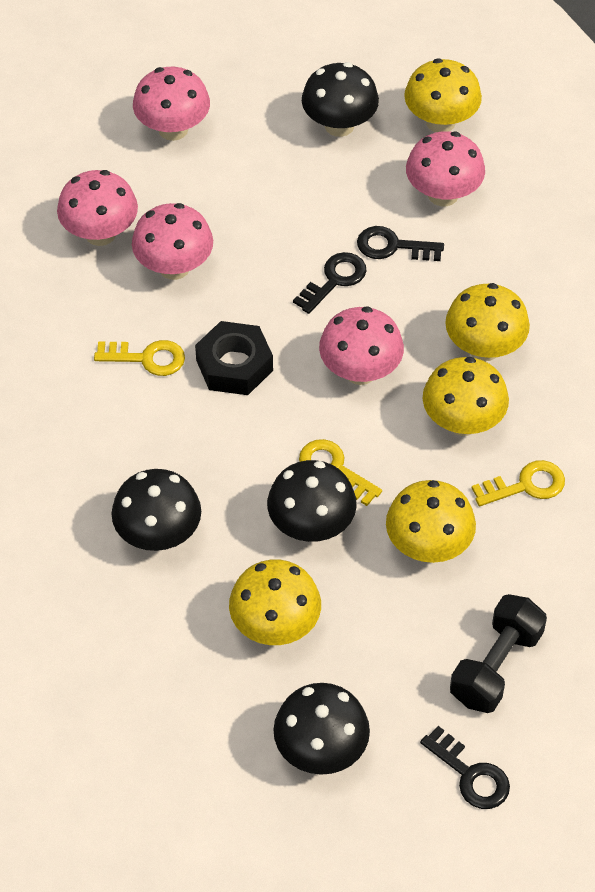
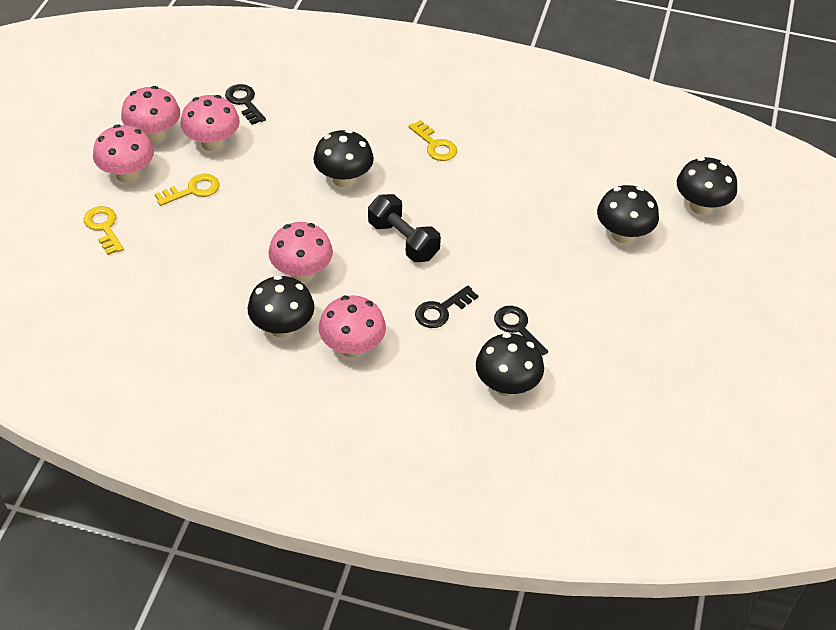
black mushroom: 4 -> 5
black nut: 1 -> 0
yellow mushroom: 5 -> 0

